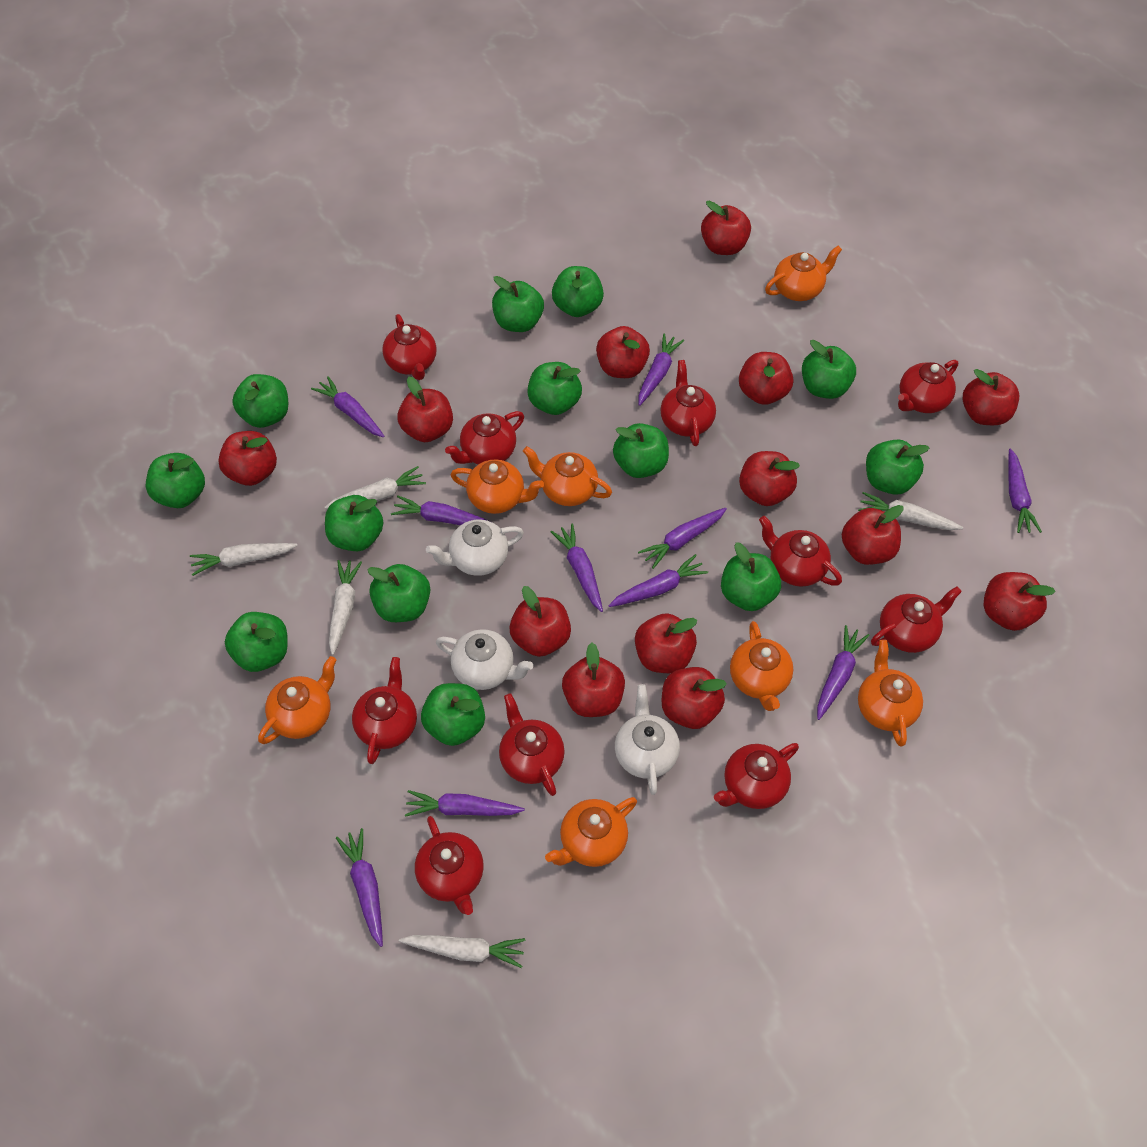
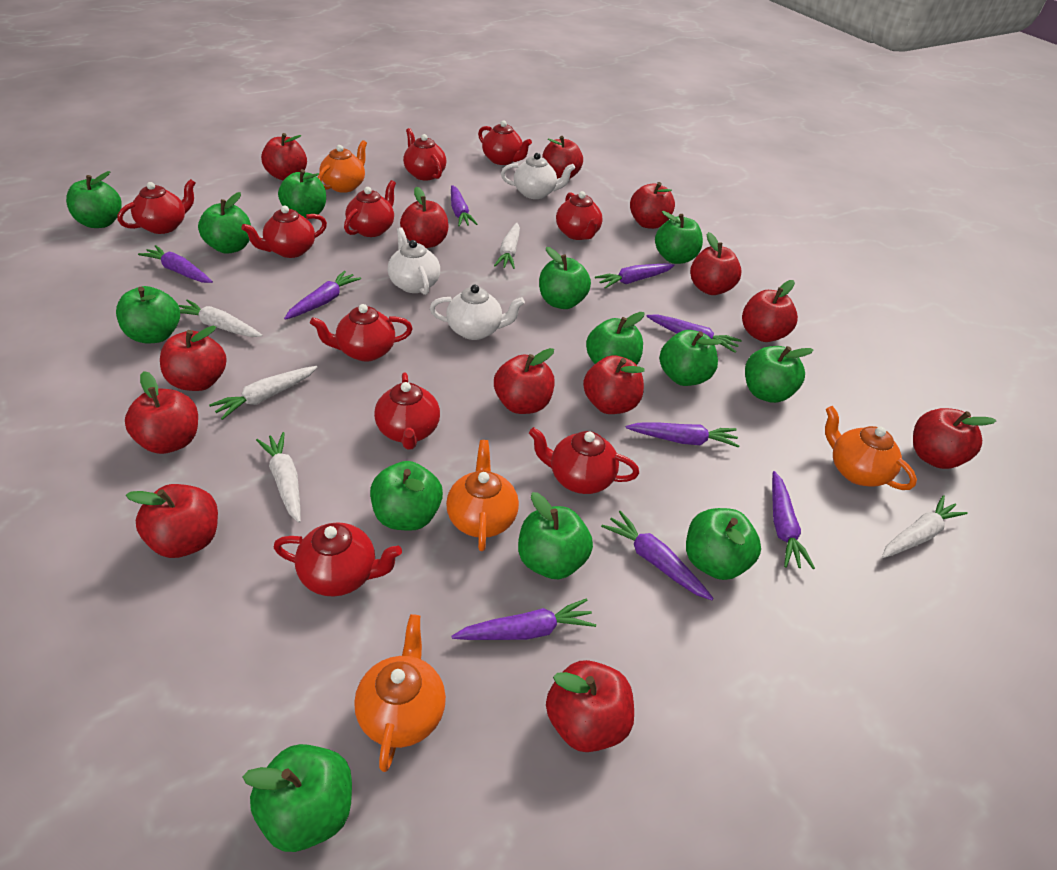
orange teapot: 7 -> 4
purple carrot: 10 -> 9

